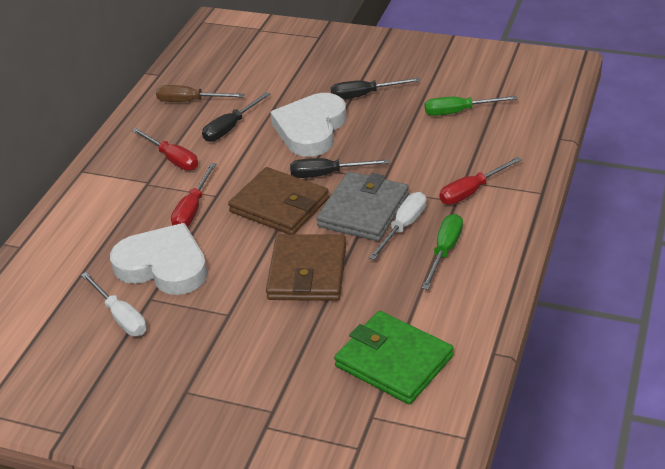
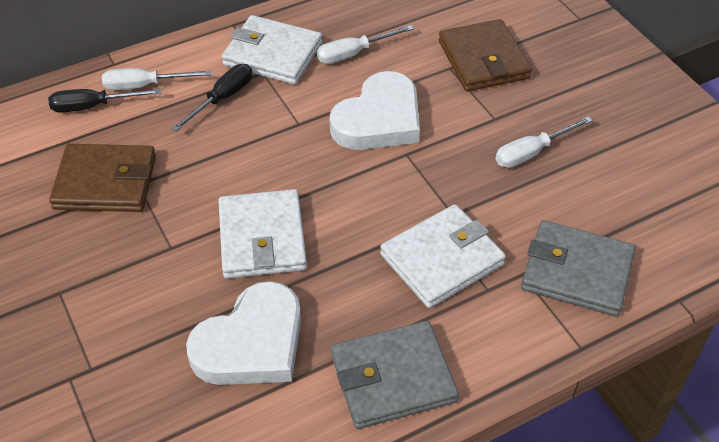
black screwdriver: 3 -> 2
brown screwdriver: 1 -> 0
green screwdriver: 2 -> 0
green wallet: 1 -> 0
grey wallet: 1 -> 2
red screwdriver: 3 -> 0
white screwdriver: 2 -> 3
white wallet: 0 -> 3

